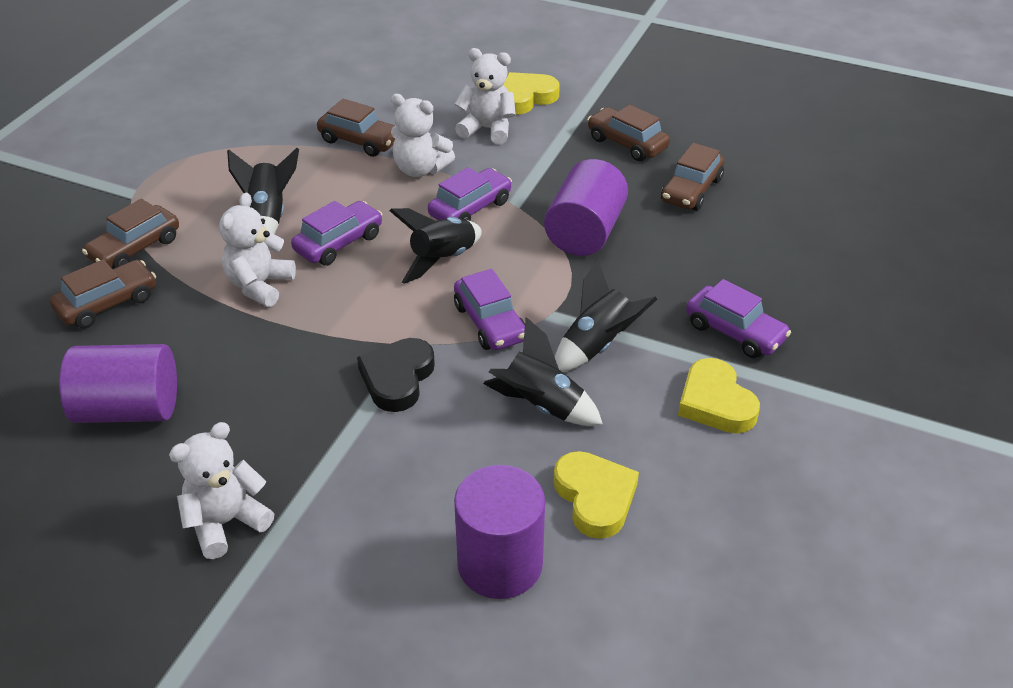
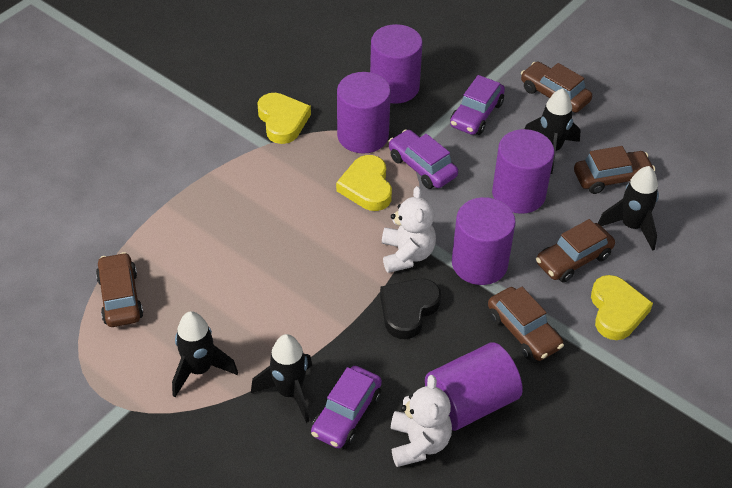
purple car: 4 -> 3
purple cylinder: 3 -> 5
white teddy bear: 4 -> 2

